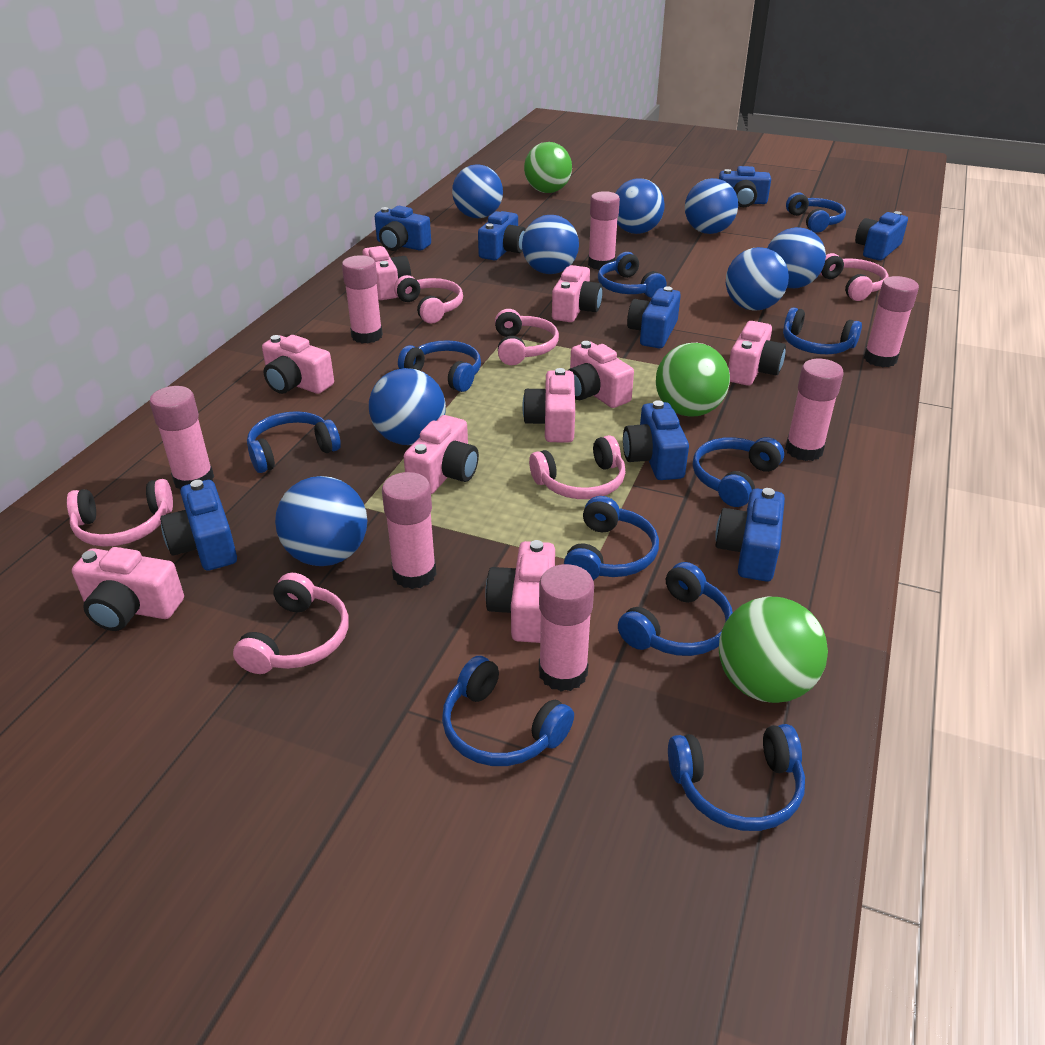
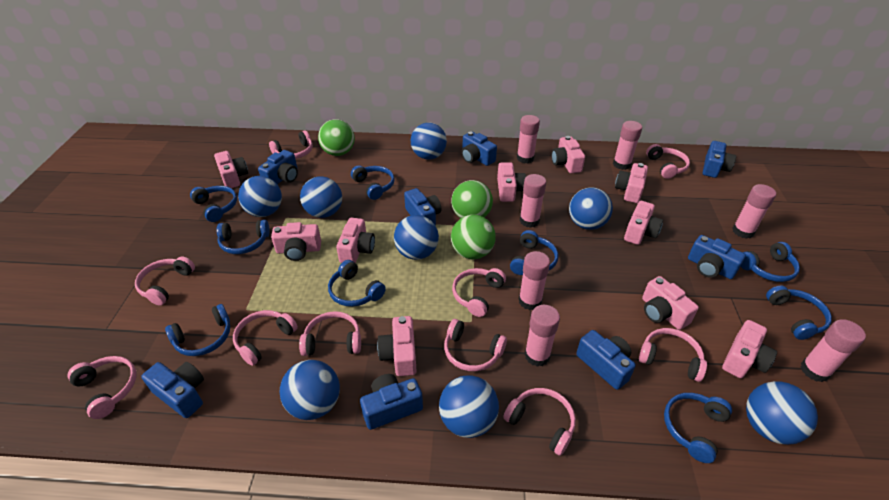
blue headphones: 10 -> 9
pink camera: 9 -> 10
pink headphones: 6 -> 10

